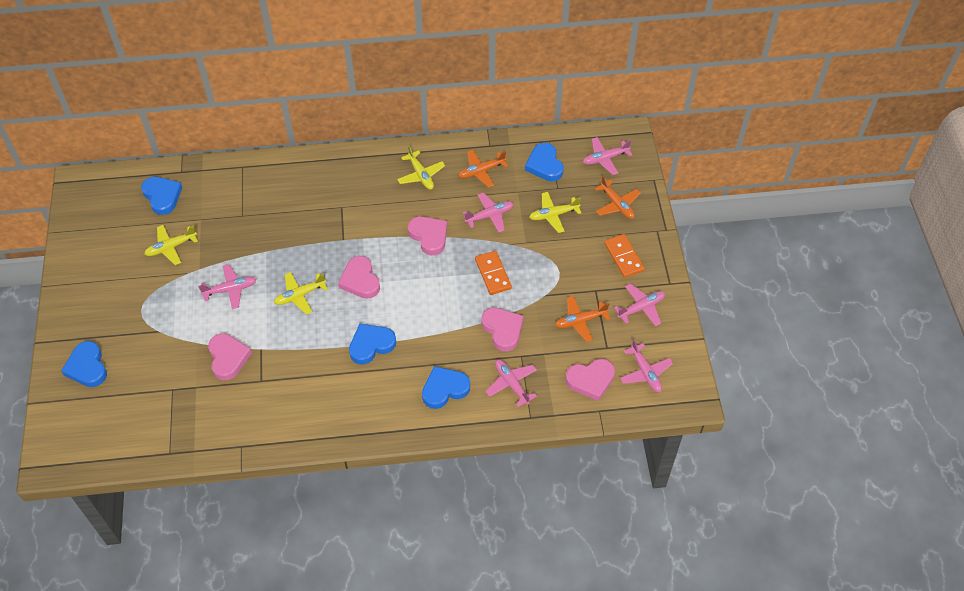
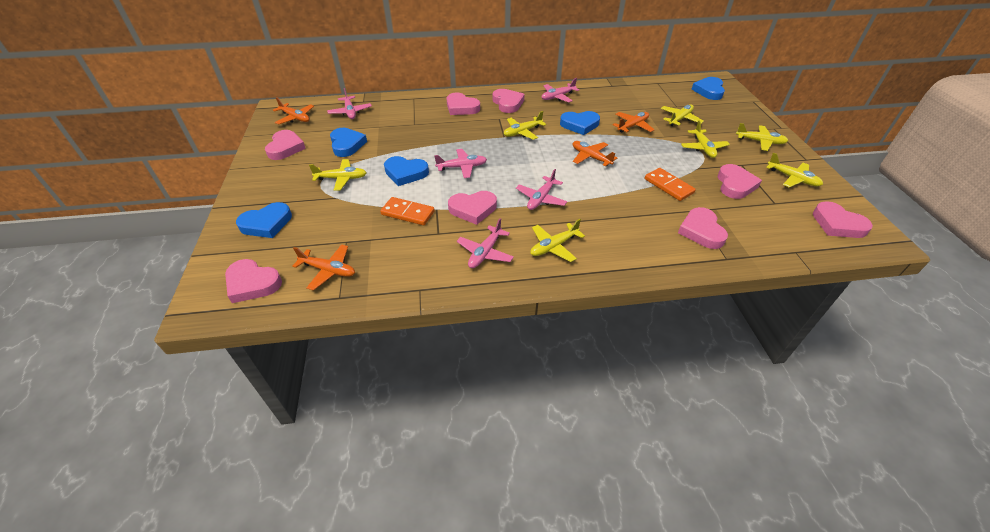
orange plane: 3 -> 4
pink heart: 5 -> 8
pink plane: 6 -> 5
yellow plane: 4 -> 7

